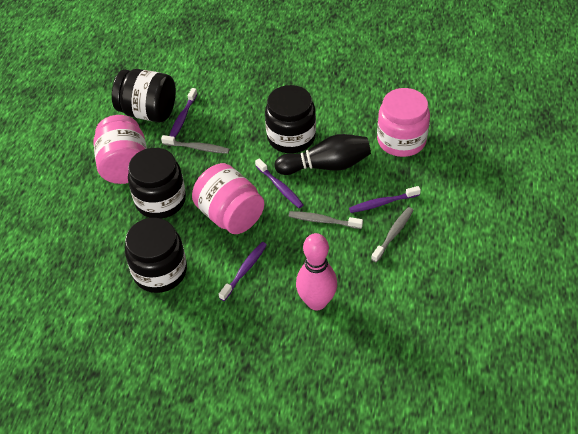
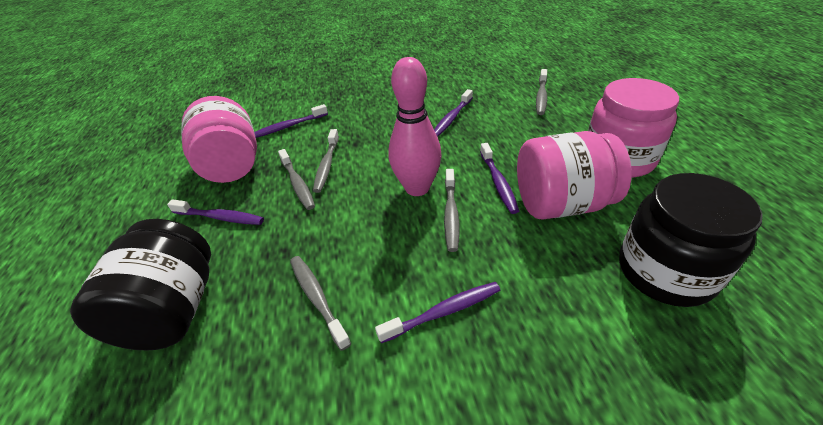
black bowling pin: 1 -> 0
black jar: 4 -> 2
grey toothbrush: 3 -> 5
purple toothbrush: 4 -> 5

